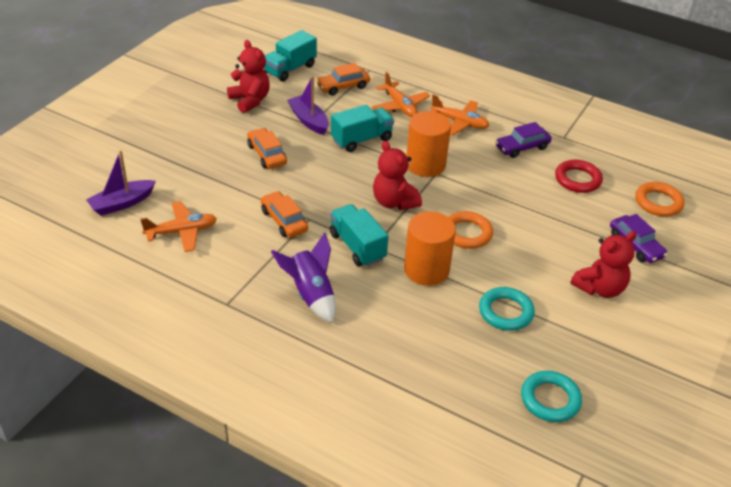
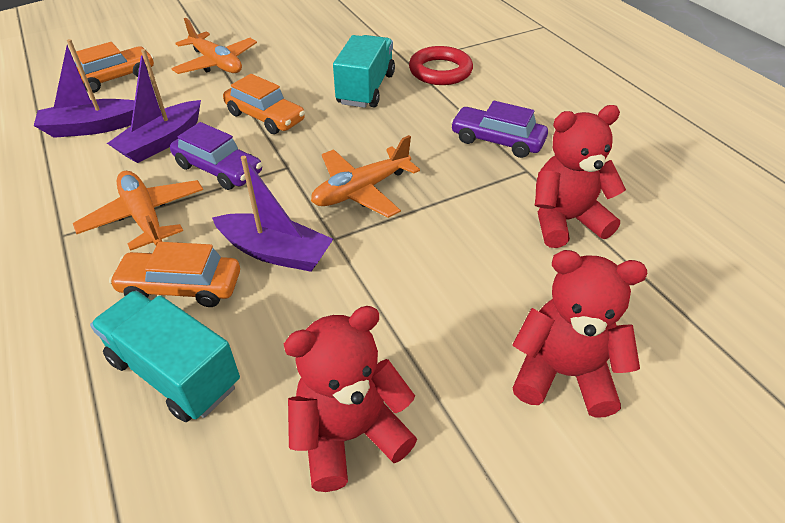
orange cylinder: 2 -> 0
orange ring: 2 -> 0
purple boat: 2 -> 3
purple rocket: 1 -> 0
turquoise ring: 2 -> 0
turquoise truck: 3 -> 2

